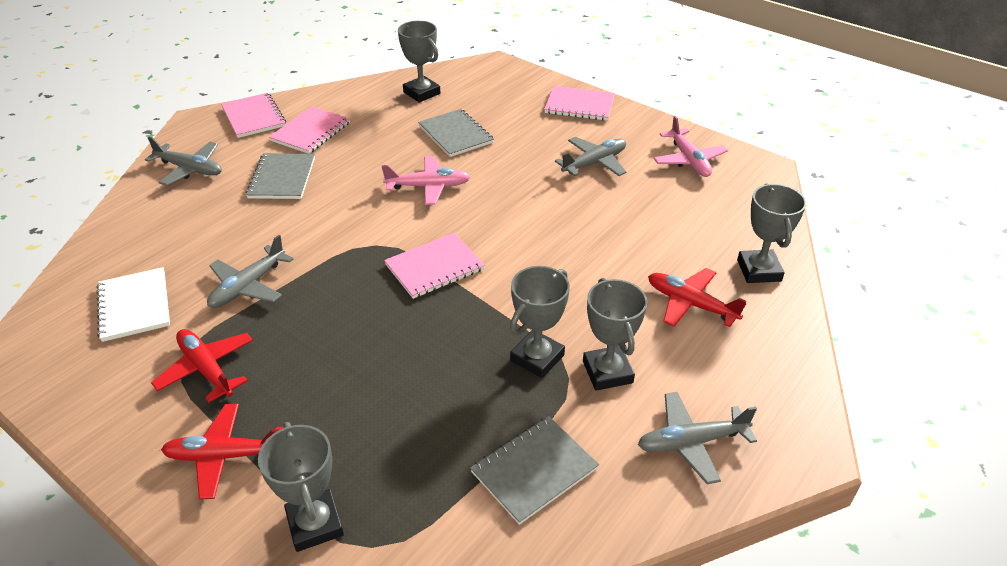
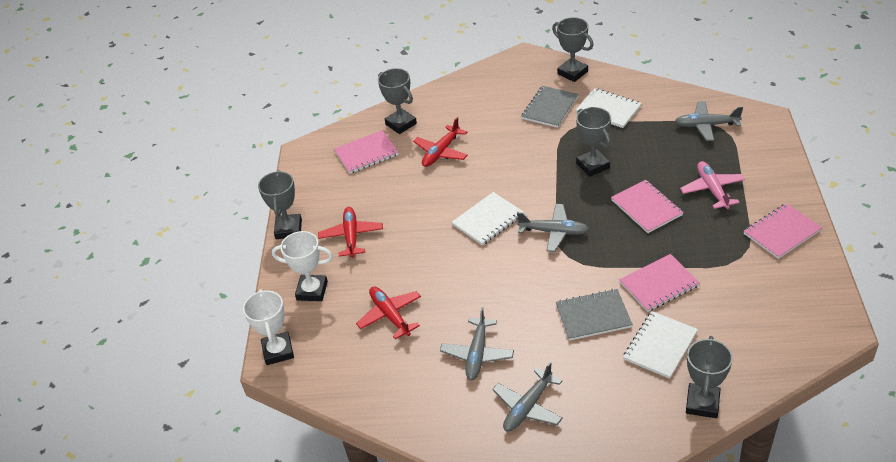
grey notebook: 3 -> 2
pink plane: 2 -> 1
white notebook: 1 -> 3
white trophy: 0 -> 2

